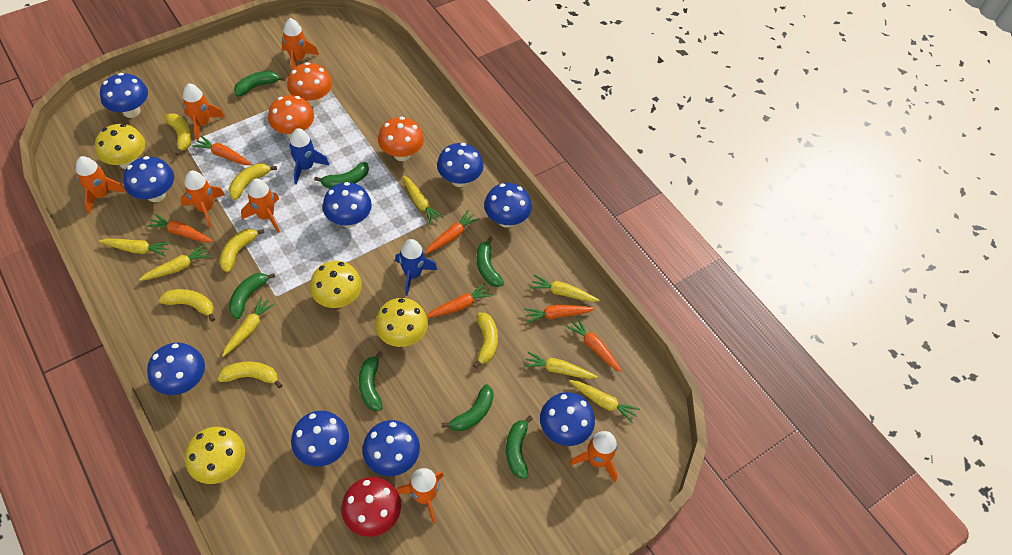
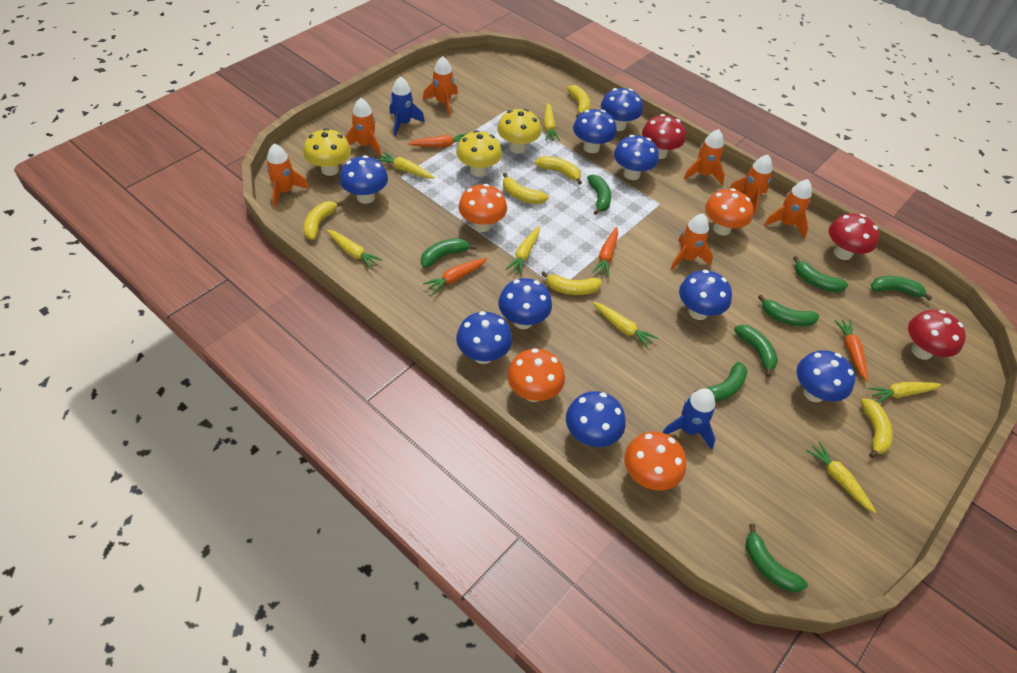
green banana: 7 -> 8
orange carrot: 6 -> 4
orange mushroom: 3 -> 4
red mushroom: 1 -> 3
yellow mushroom: 4 -> 3

